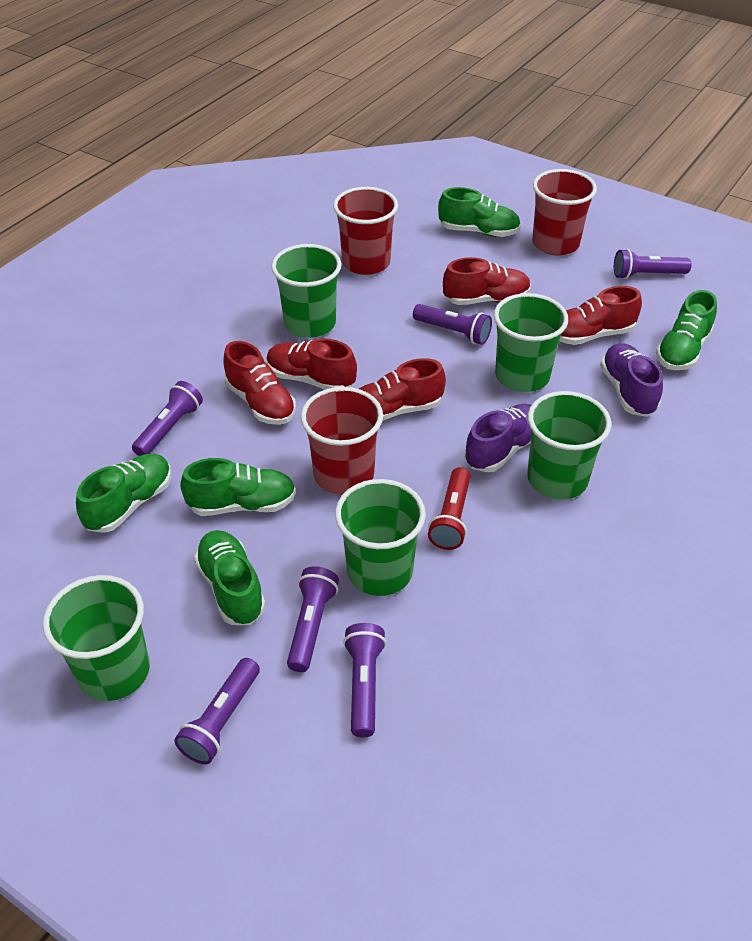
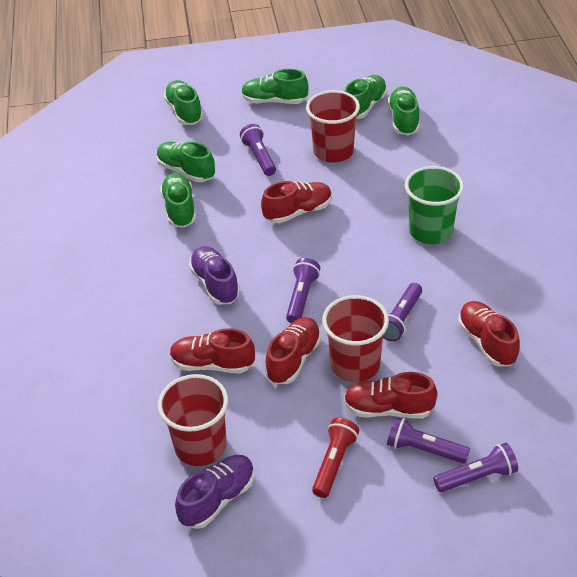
green cup: 5 -> 1
green shoe: 5 -> 6
purple flashlight: 6 -> 5

